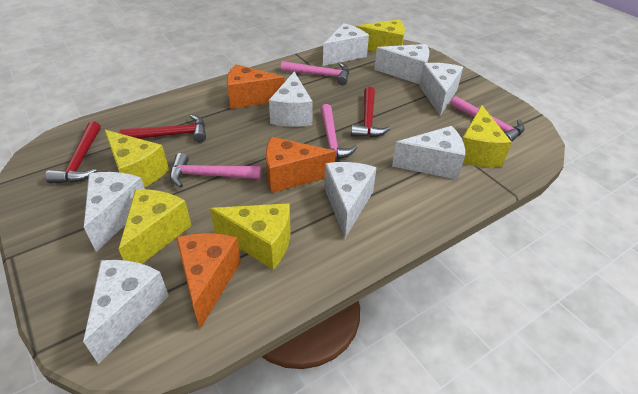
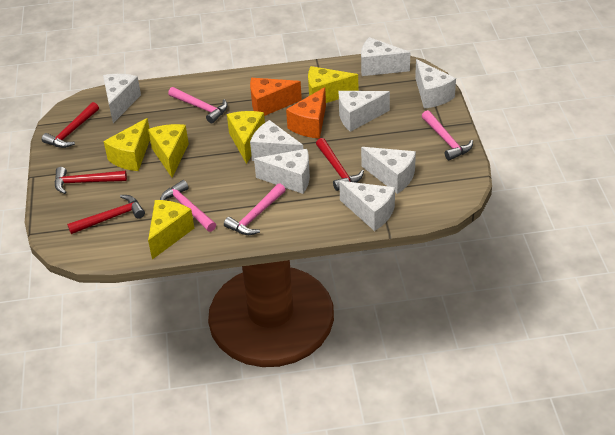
orange cheese: 3 -> 2
red hammer: 3 -> 4

